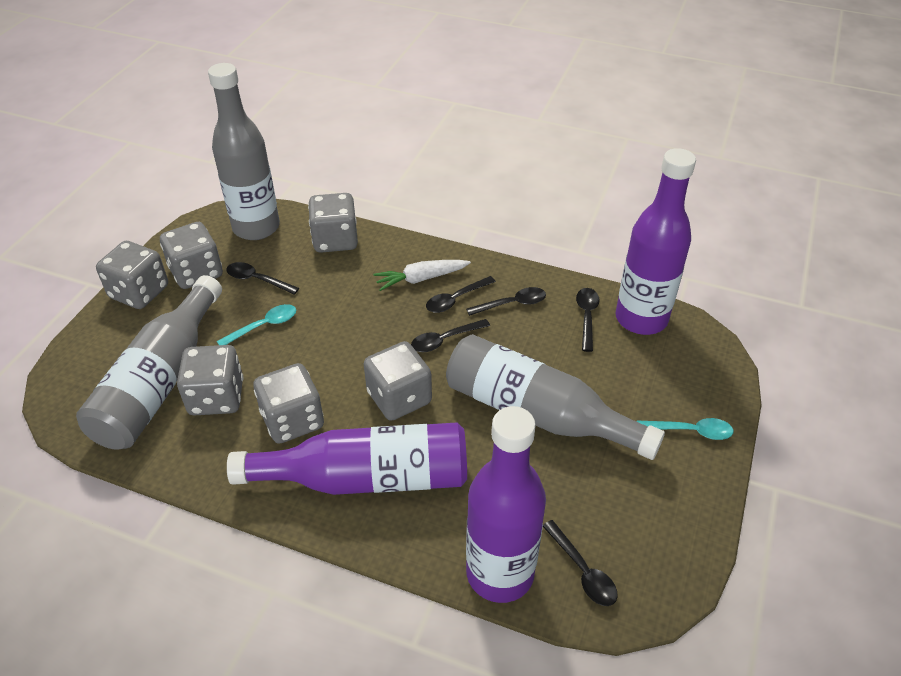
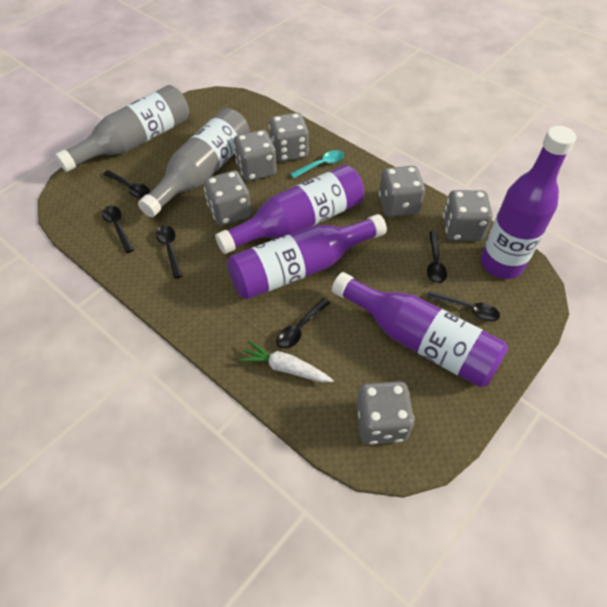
grey bottle: 3 -> 2
purple bottle: 3 -> 4
turquoise spoon: 2 -> 1

